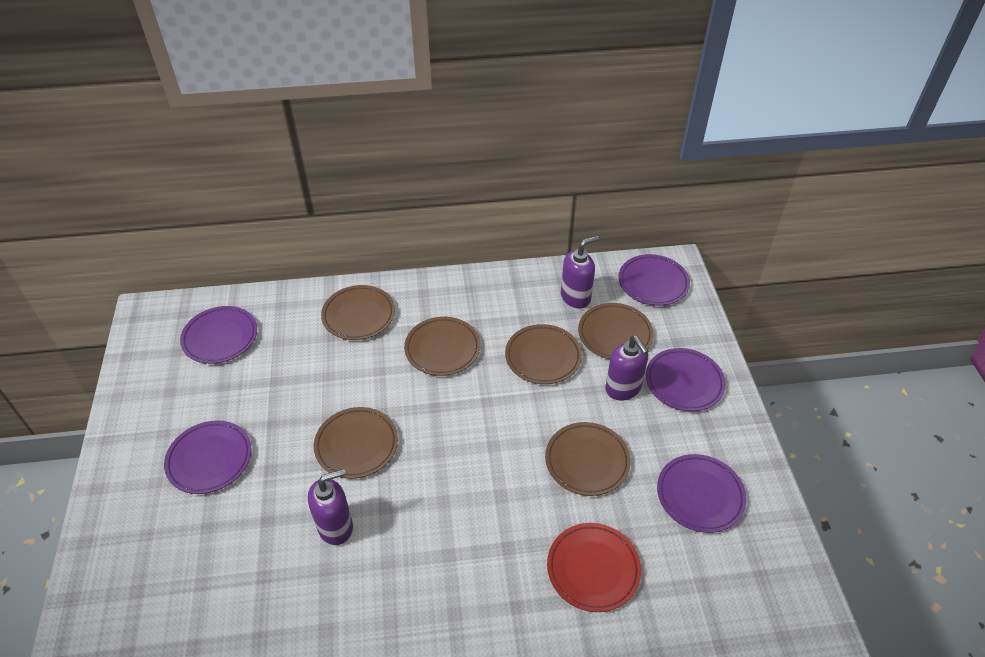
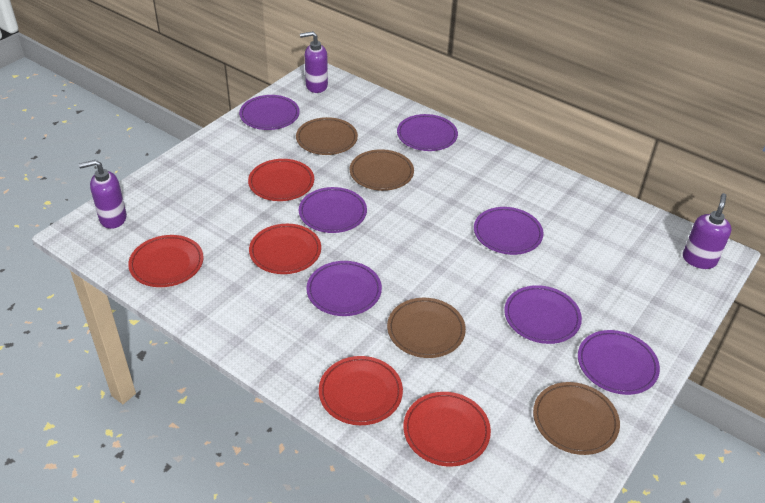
brown plate: 6 -> 4
purple plate: 5 -> 7
red plate: 1 -> 5

